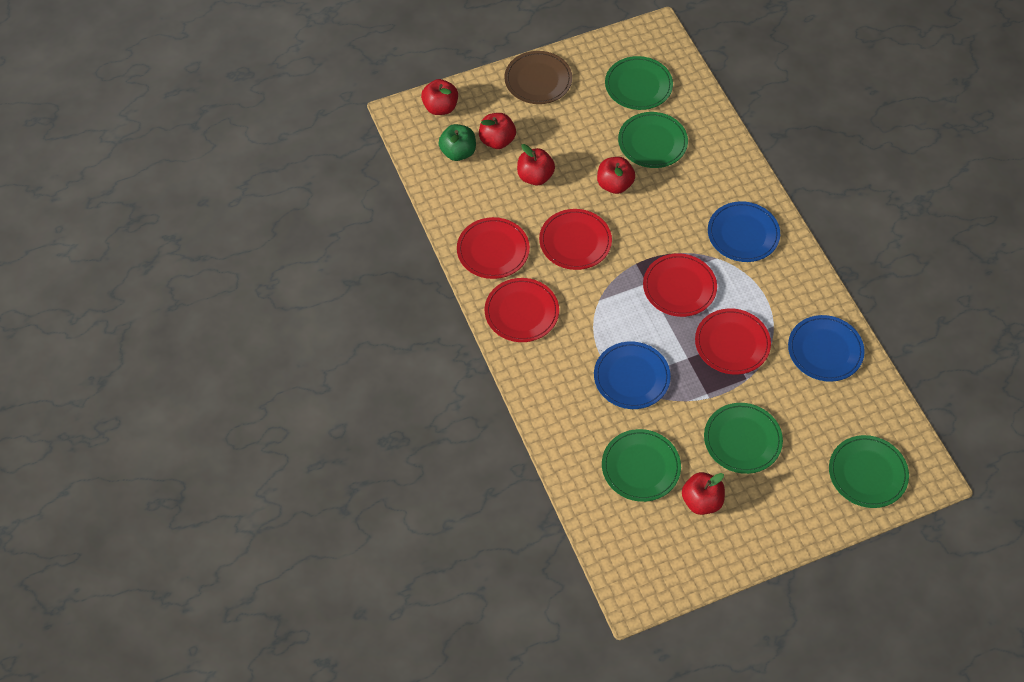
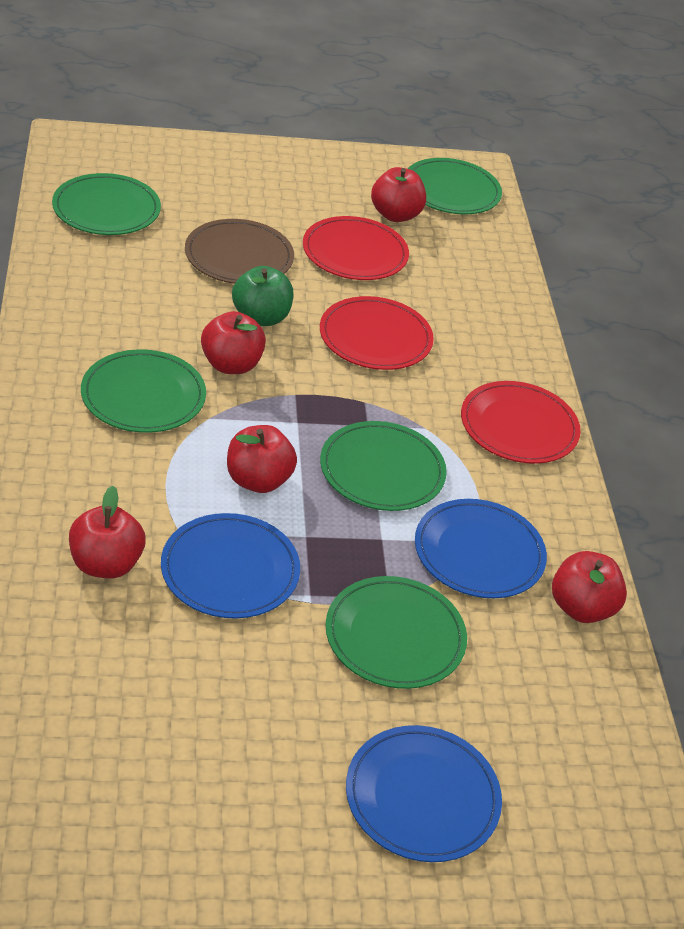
red plate: 5 -> 3

